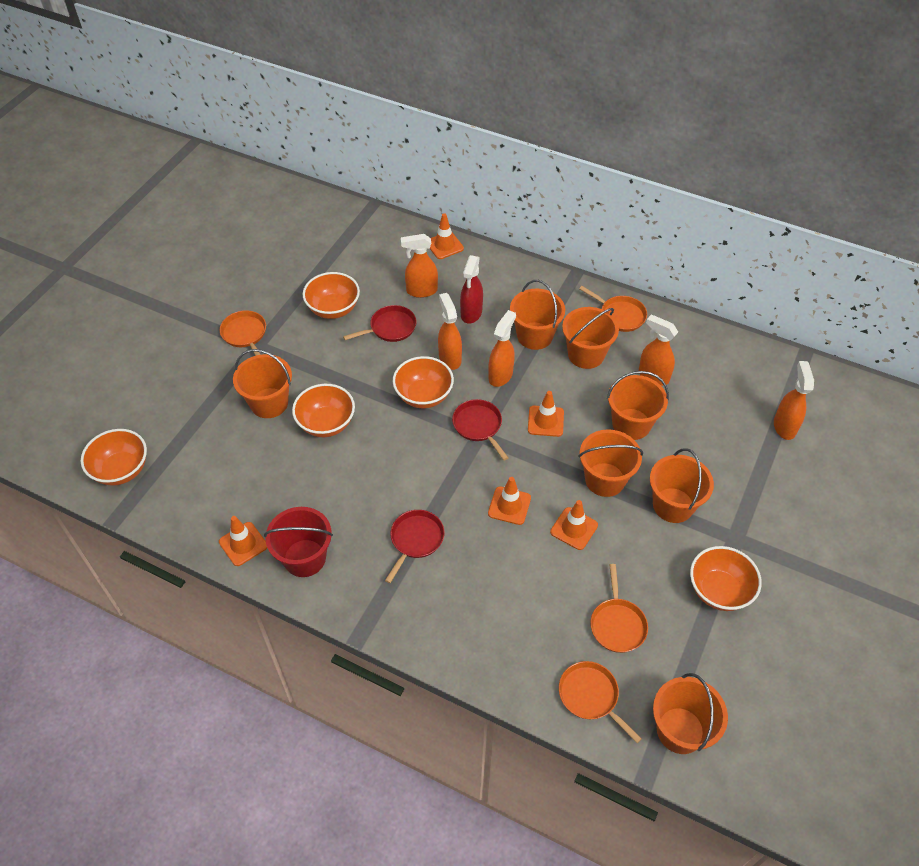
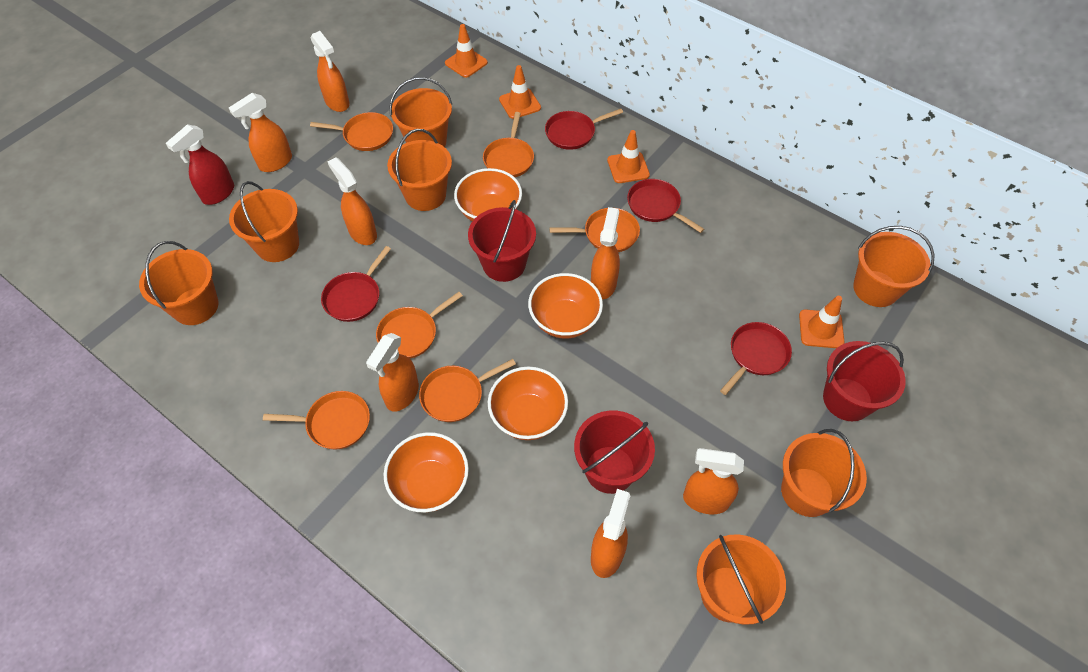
orange bowl: 5 -> 4
orange pan: 4 -> 6
orange spray bottle: 5 -> 7
orange traffic cone: 5 -> 4
red bucket: 1 -> 3
red pan: 3 -> 4

